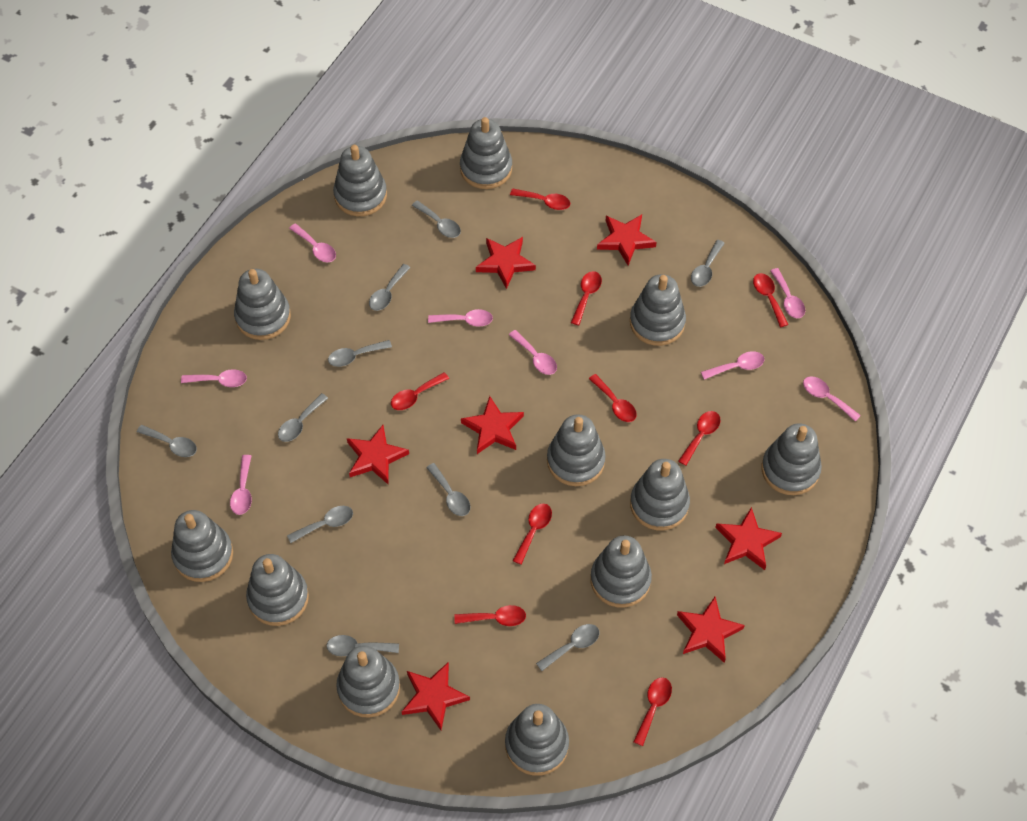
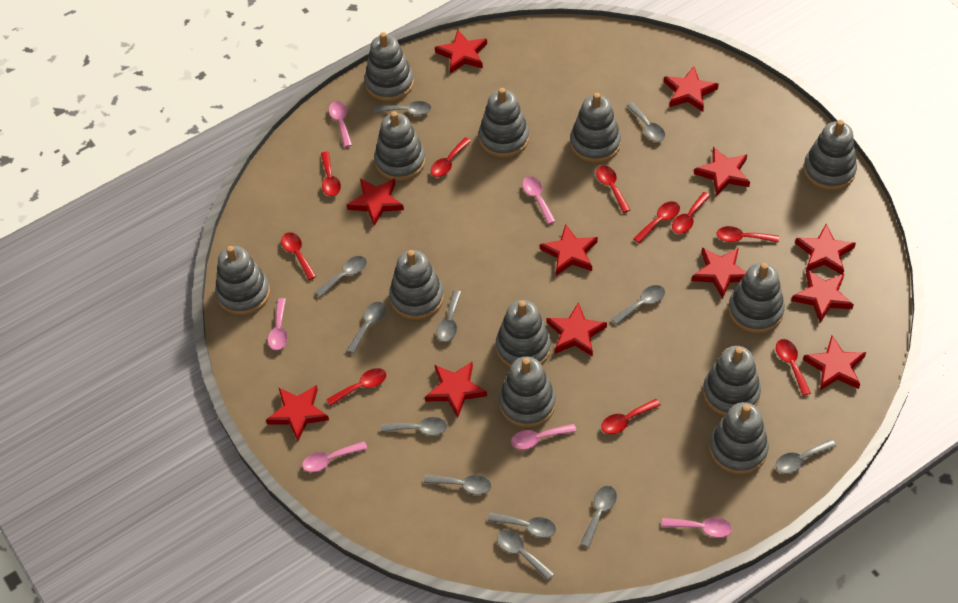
grey spoon: 10 -> 12
pink spoon: 8 -> 6
red spoon: 9 -> 10
red star: 7 -> 12

